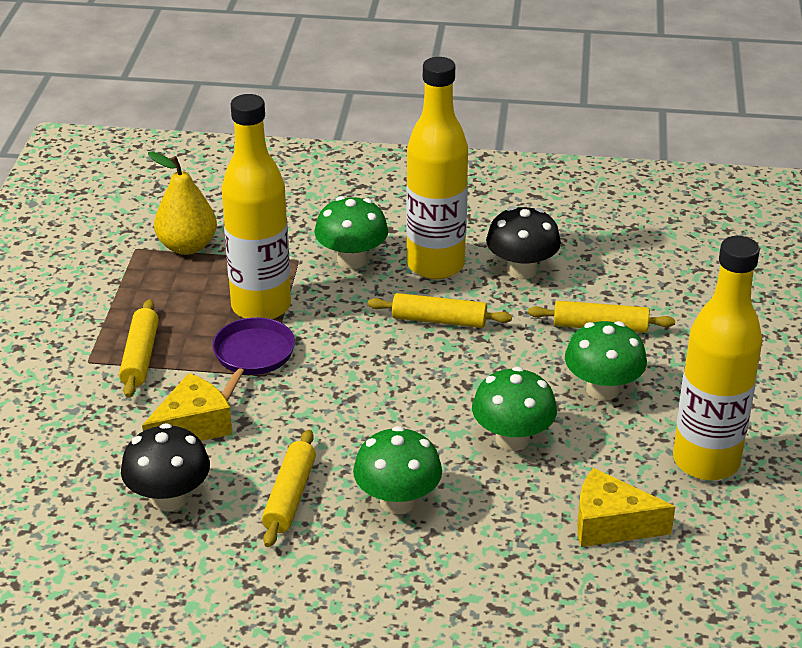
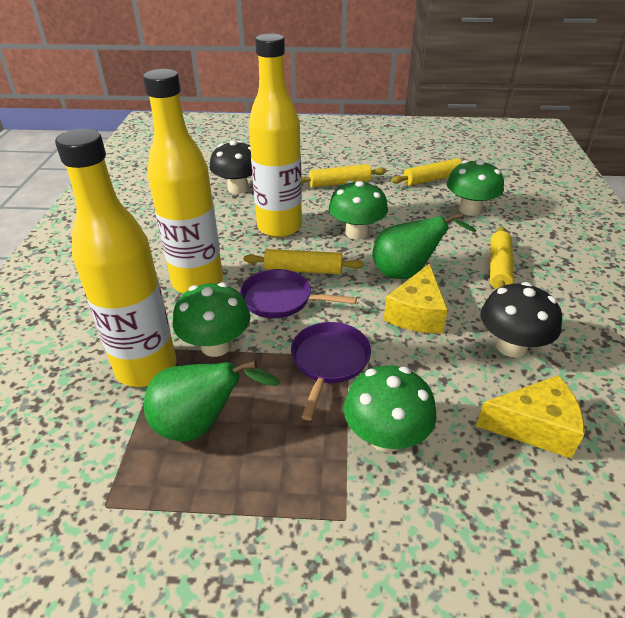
green pear: 0 -> 2
purple pan: 1 -> 2
yellow pear: 1 -> 0

